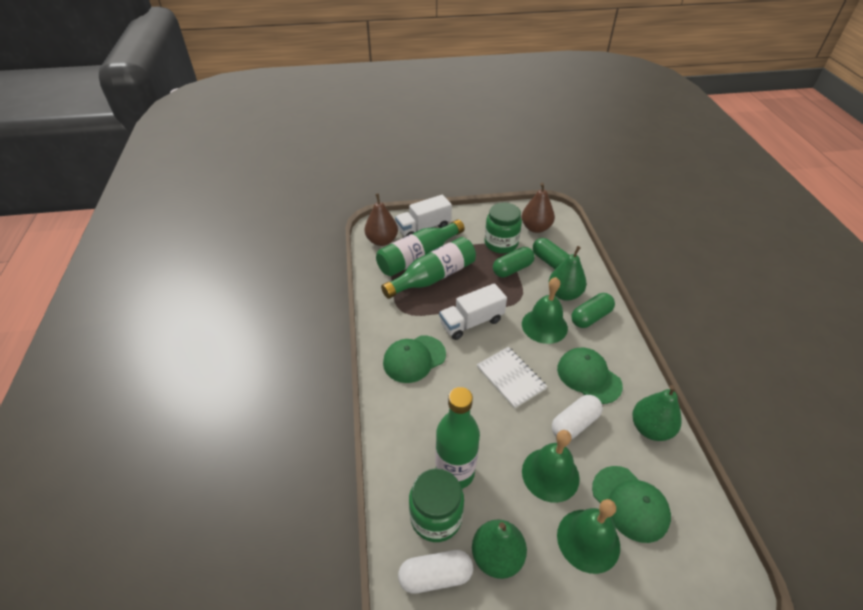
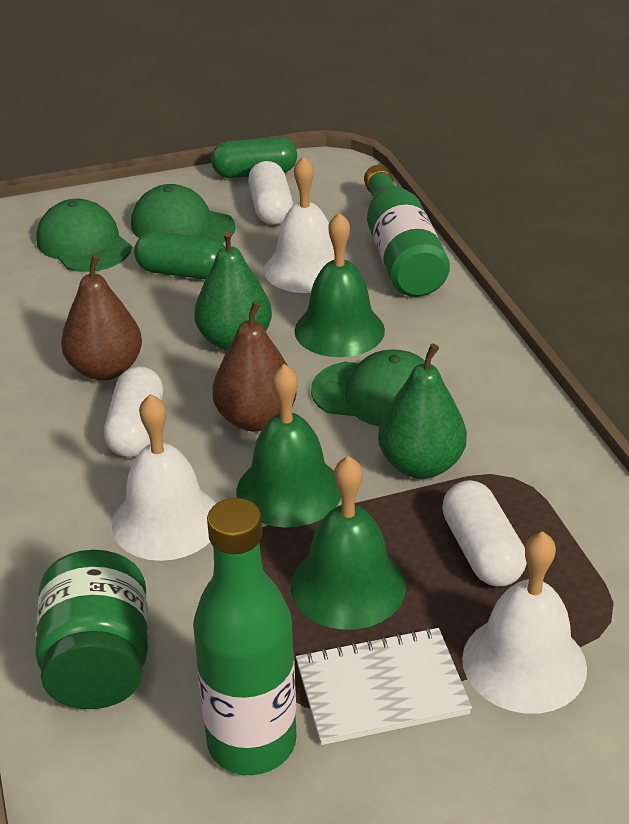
green bottle: 3 -> 2
green capsule: 3 -> 2
green jar: 2 -> 1
green pear: 3 -> 2
white bell: 0 -> 3
white capsule: 2 -> 3
white truck: 2 -> 0

